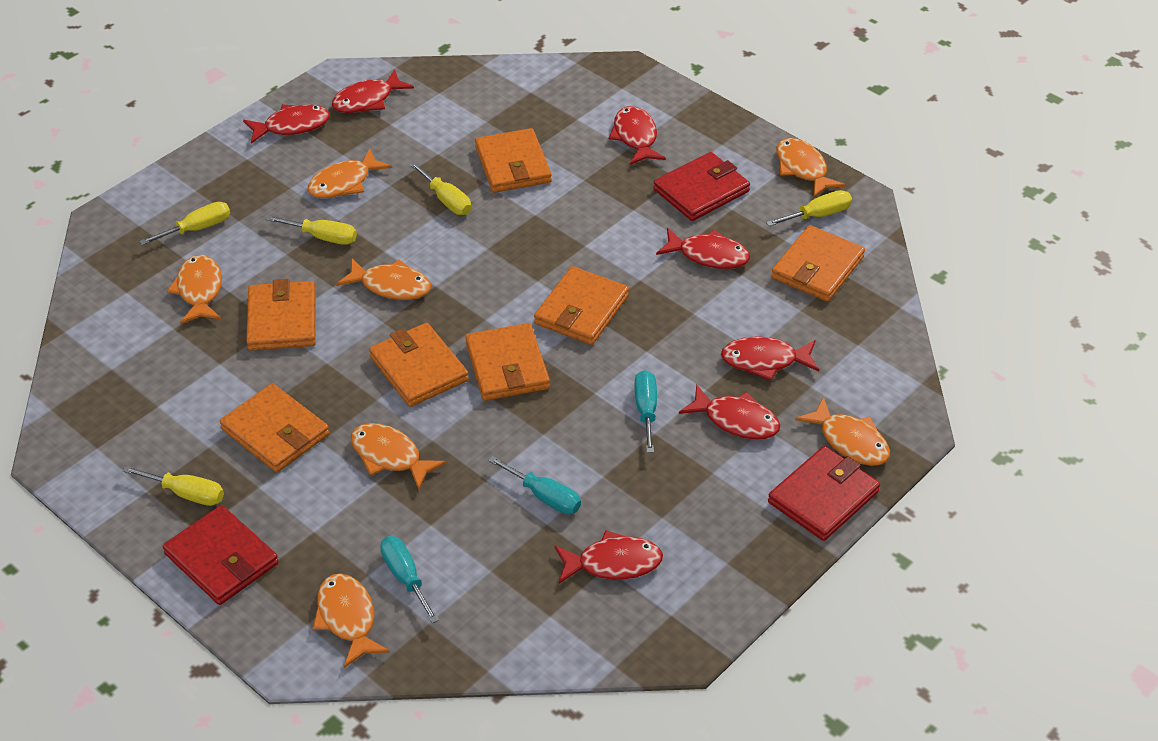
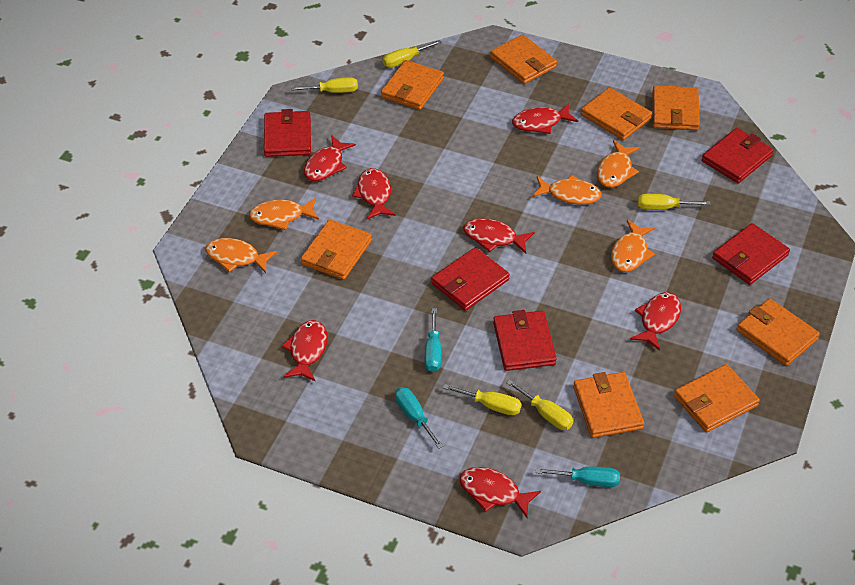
orange fish: 7 -> 5
orange wallet: 7 -> 8
red wallet: 3 -> 5

